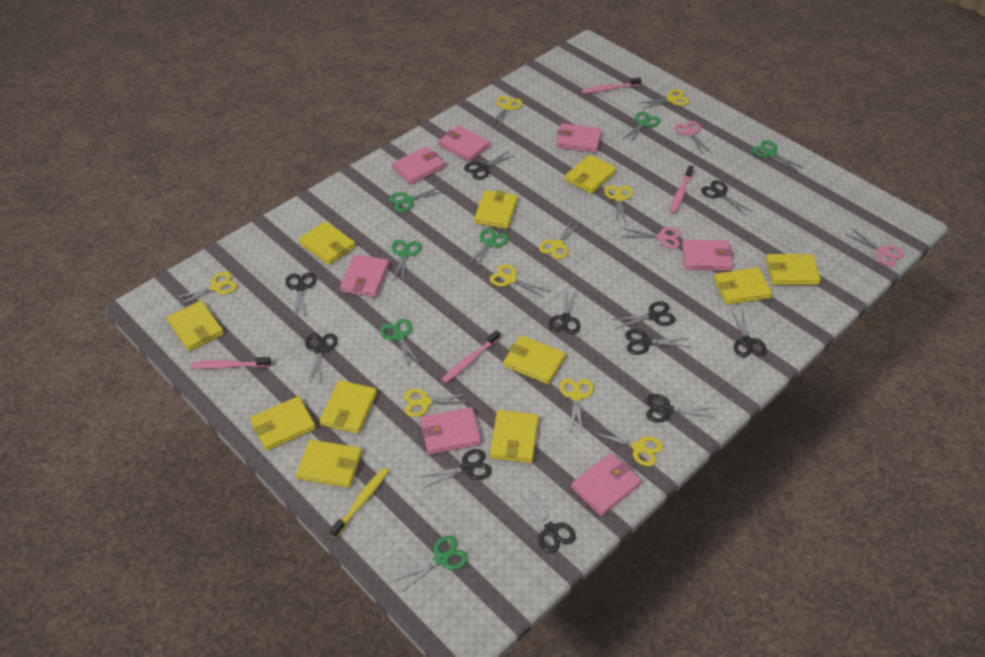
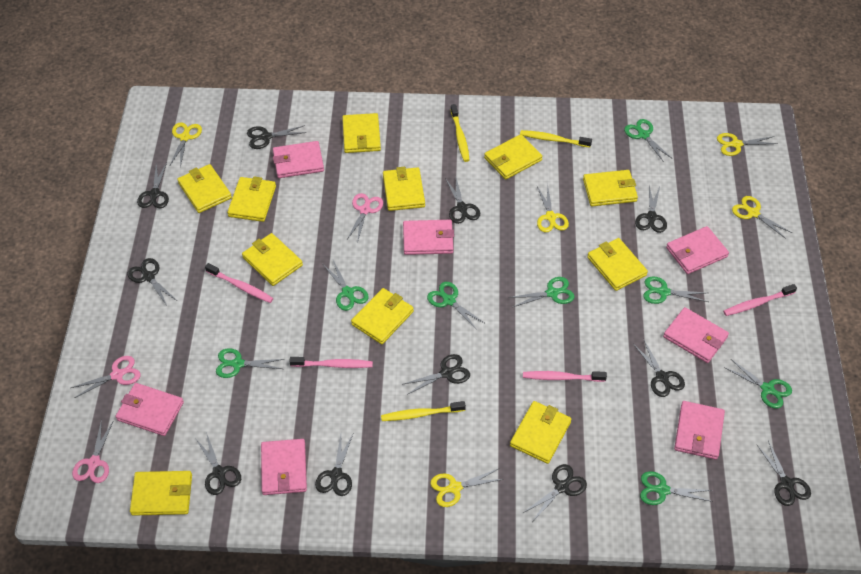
green scissors: 7 -> 8
yellow scissors: 9 -> 5
yellow toothbrush: 1 -> 3

